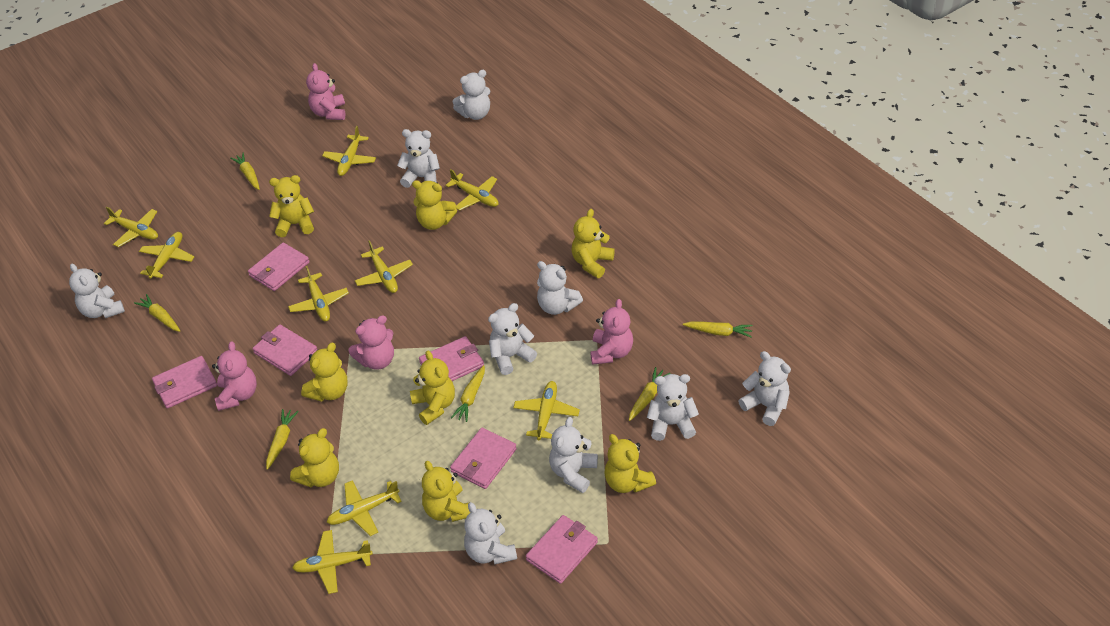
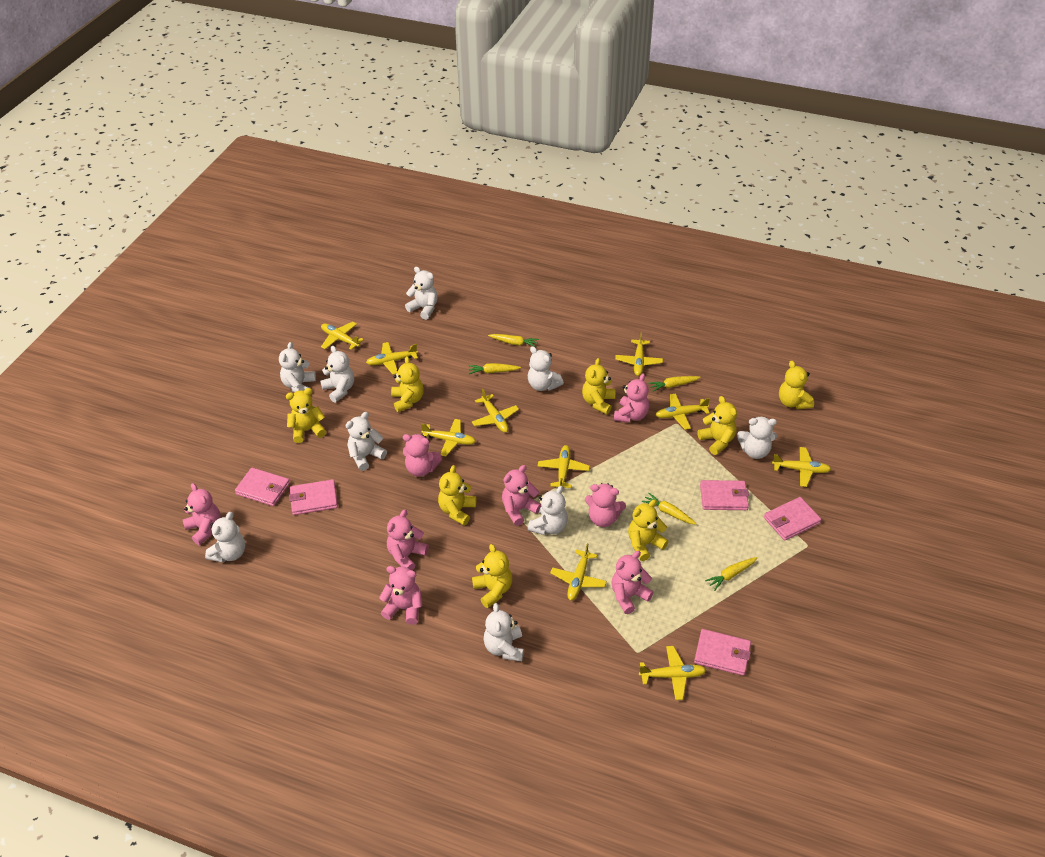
pink teddy bear: 4 -> 8
pink wallet: 6 -> 5
yellow carrot: 6 -> 5
yellow plane: 9 -> 10

